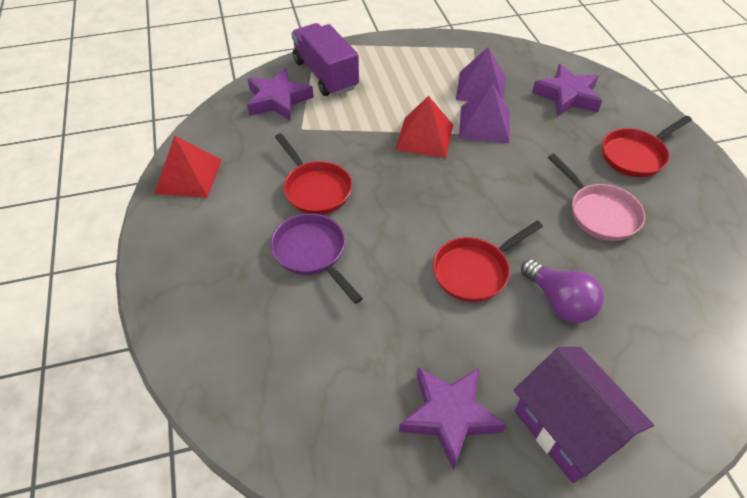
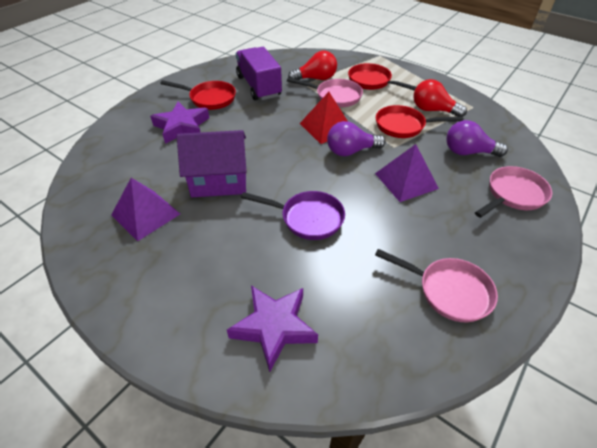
pink pan: 1 -> 3
purple light bulb: 1 -> 2
purple star: 3 -> 2
red light bulb: 0 -> 2
red pyramid: 2 -> 1

